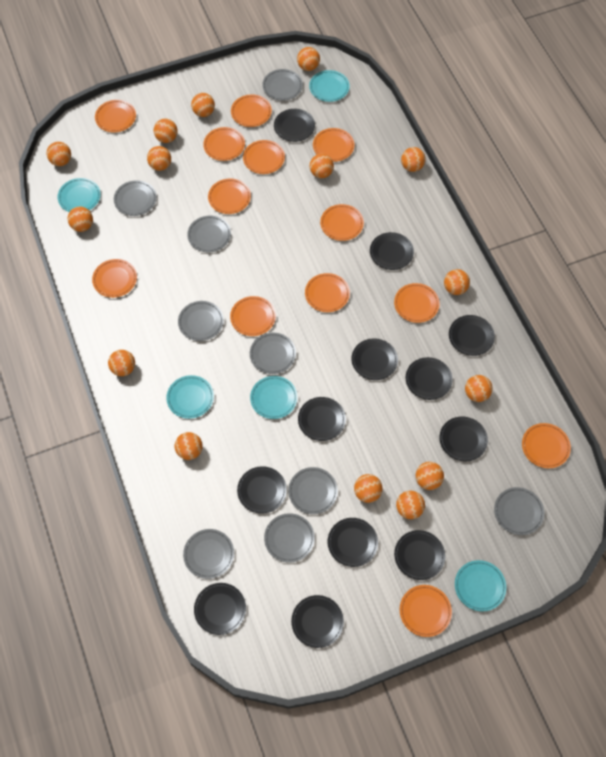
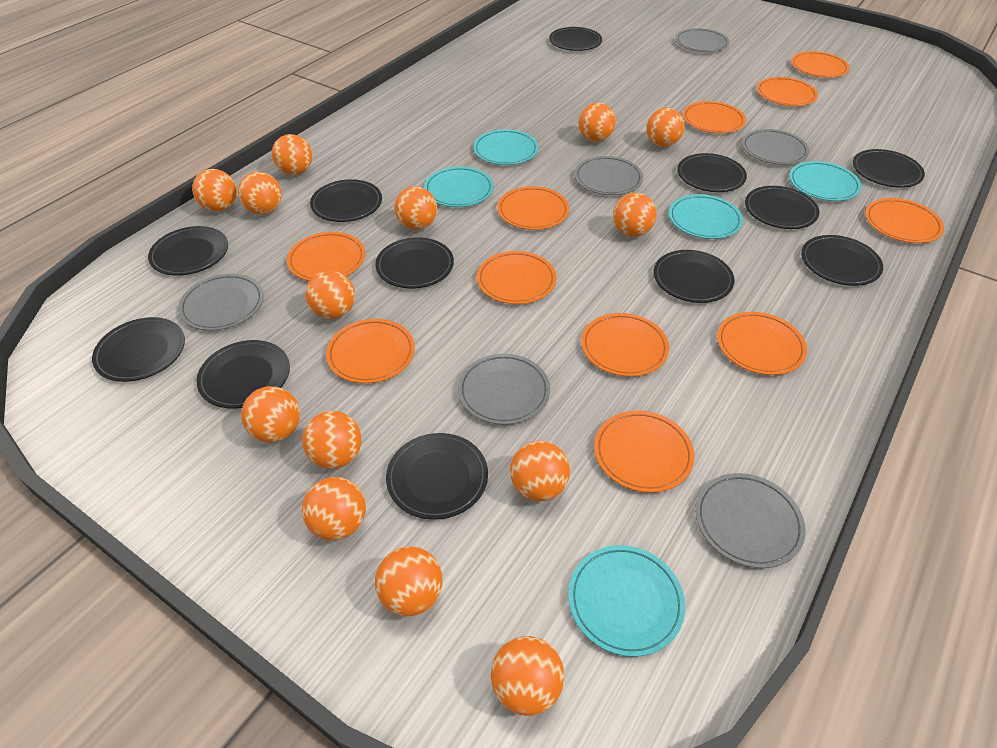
grey plate: 9 -> 6
orange ball: 15 -> 14
orange plate: 13 -> 11

